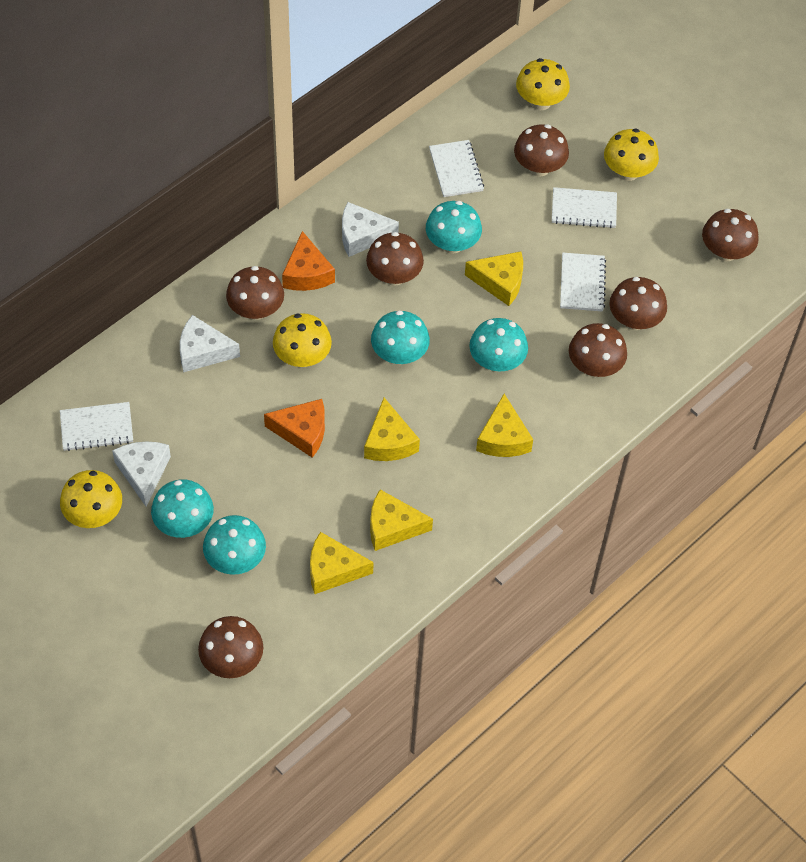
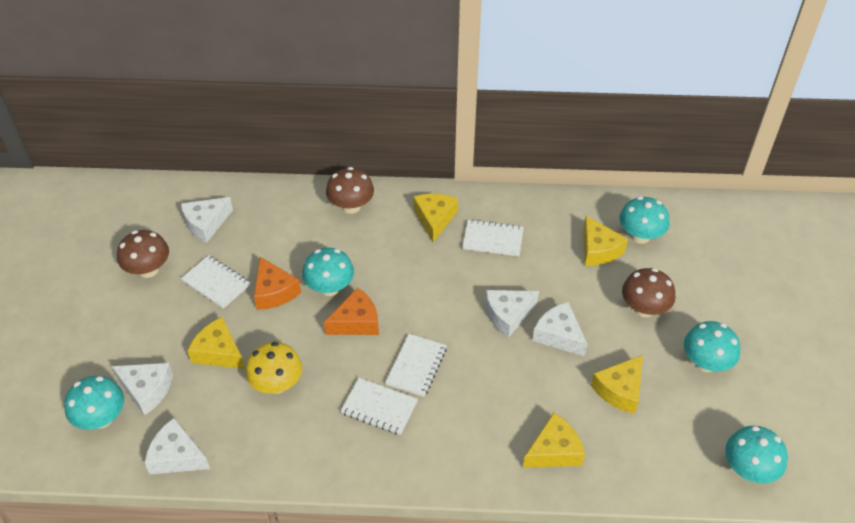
brown mushroom: 7 -> 3
white cheese: 3 -> 5
yellow mushroom: 4 -> 1

